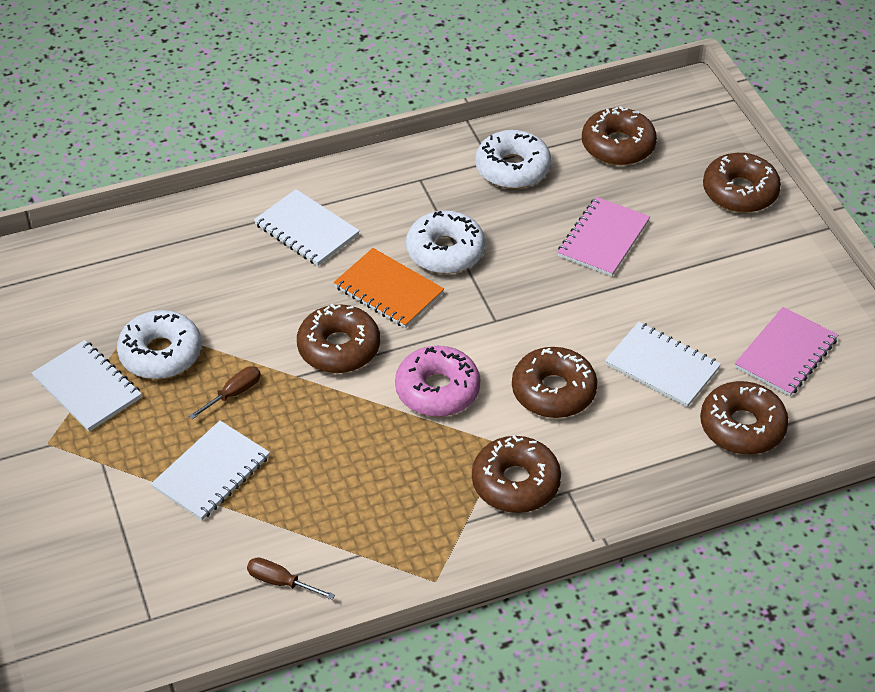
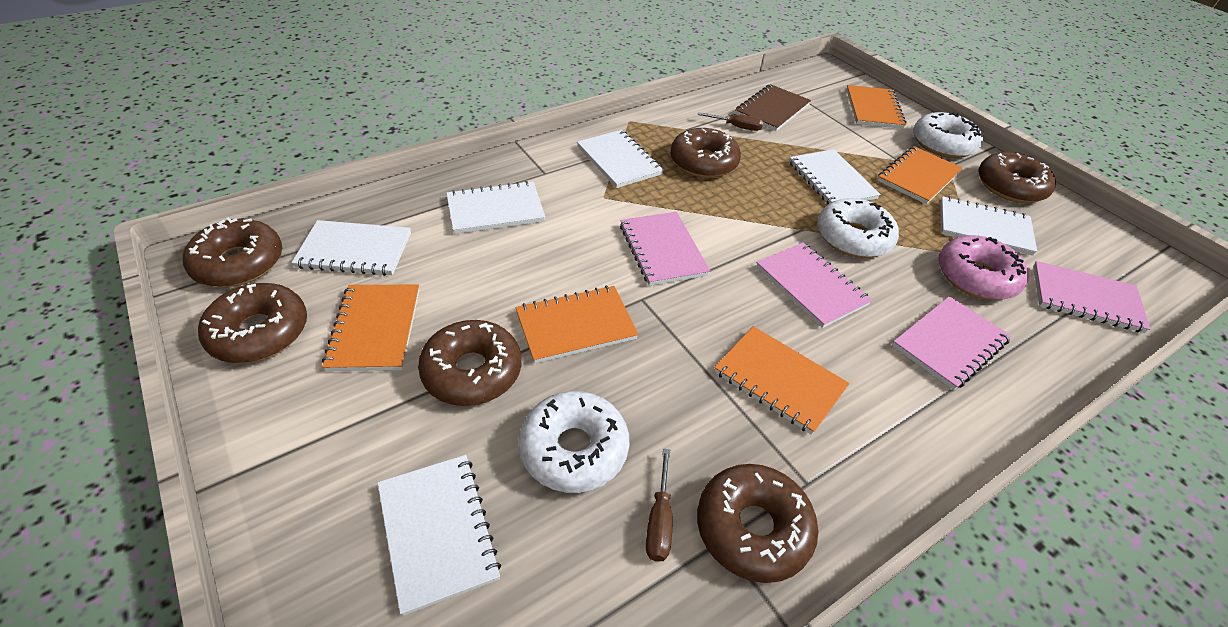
brown notebook: 0 -> 1
orange notebook: 1 -> 5
pink notebook: 2 -> 4
white notebook: 4 -> 6

